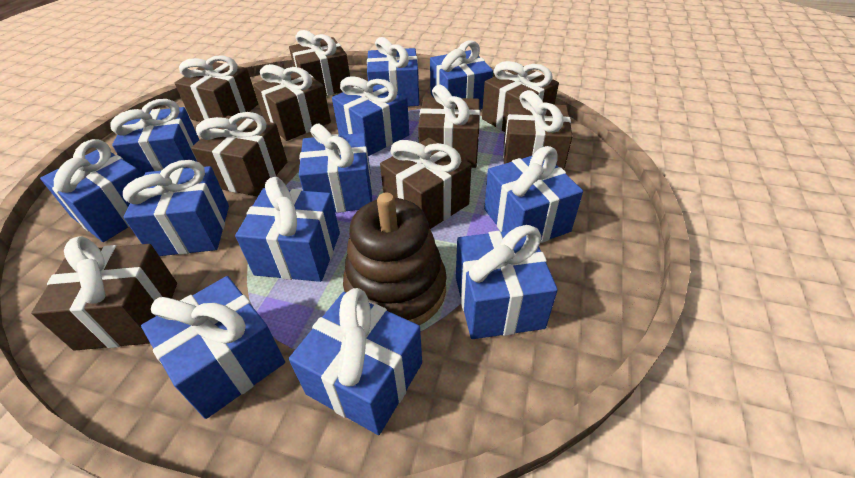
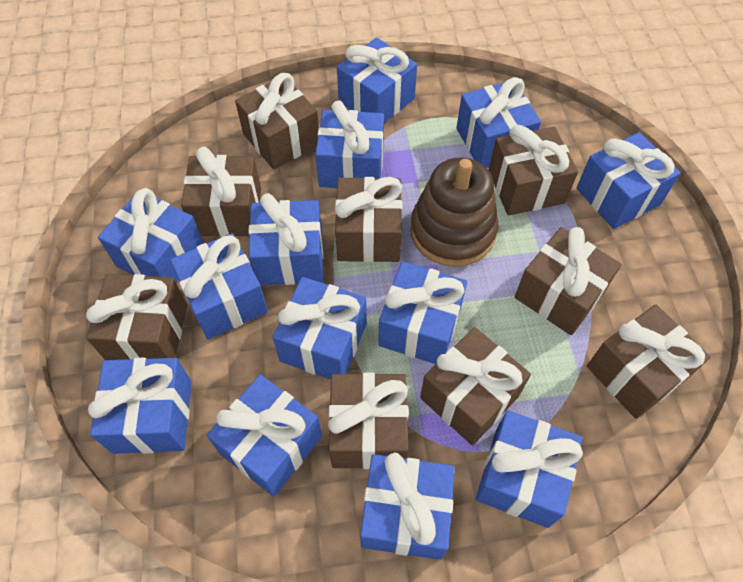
blue gift: 12 -> 13

